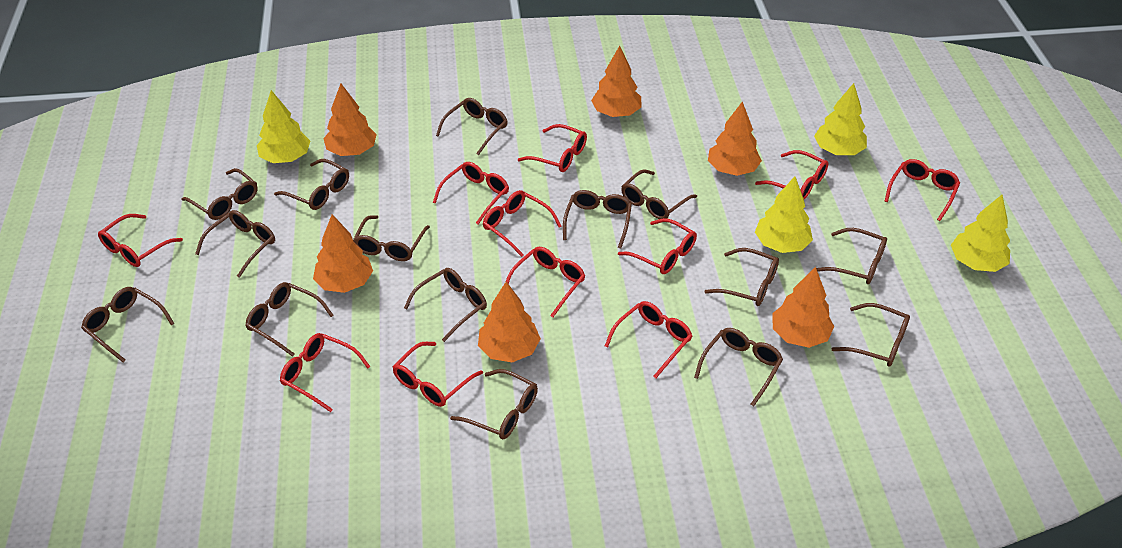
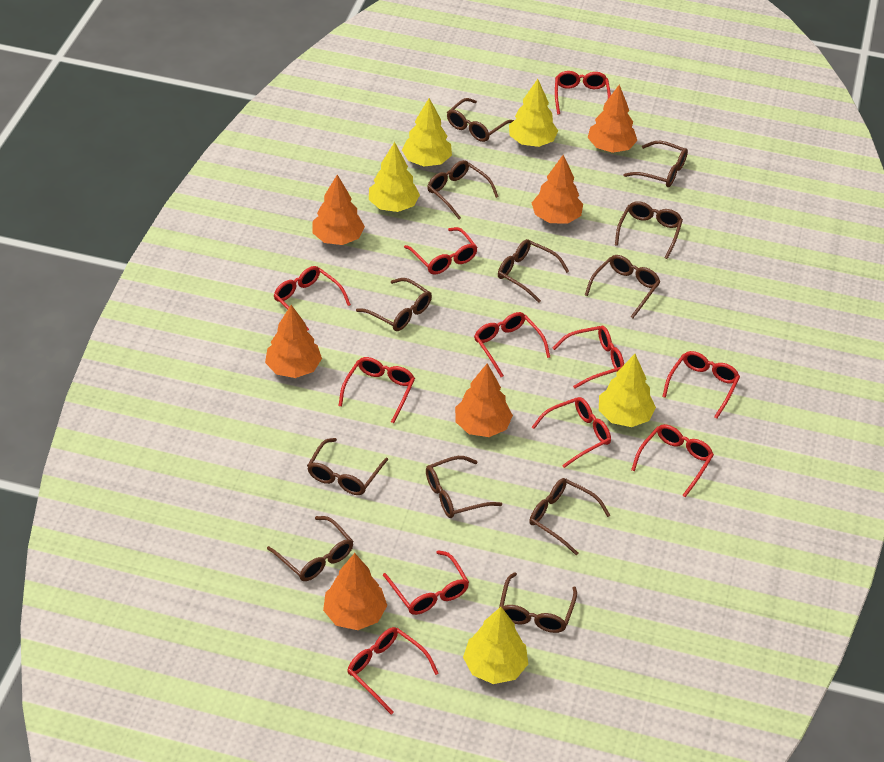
brown glasses: 15 -> 12
yellow tree: 4 -> 5

